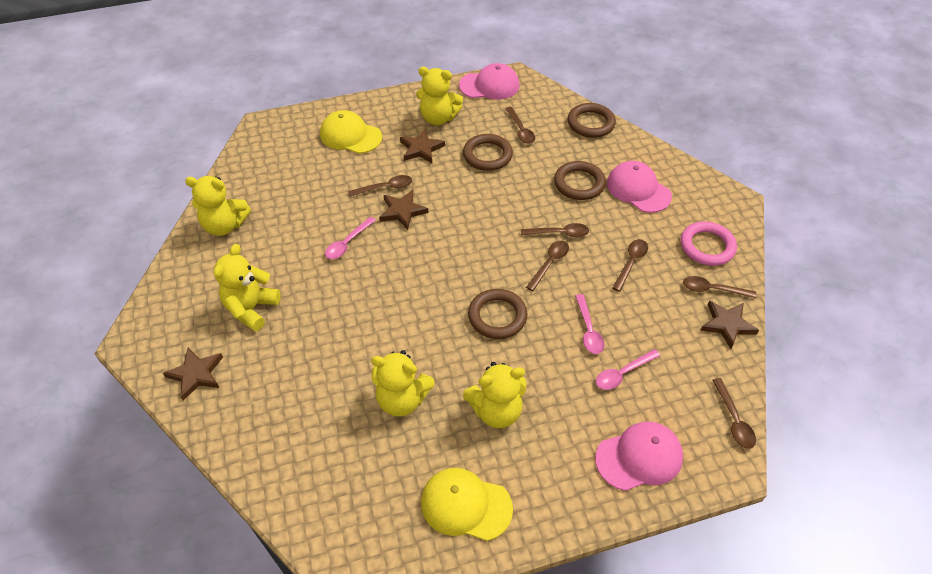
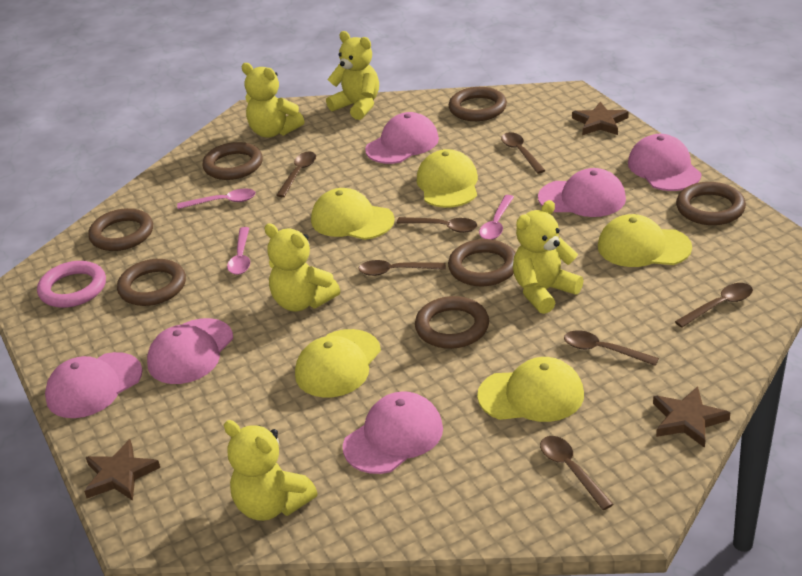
brown ring: 4 -> 7
brown star: 4 -> 3
pink cap: 3 -> 6
yellow cap: 2 -> 5

